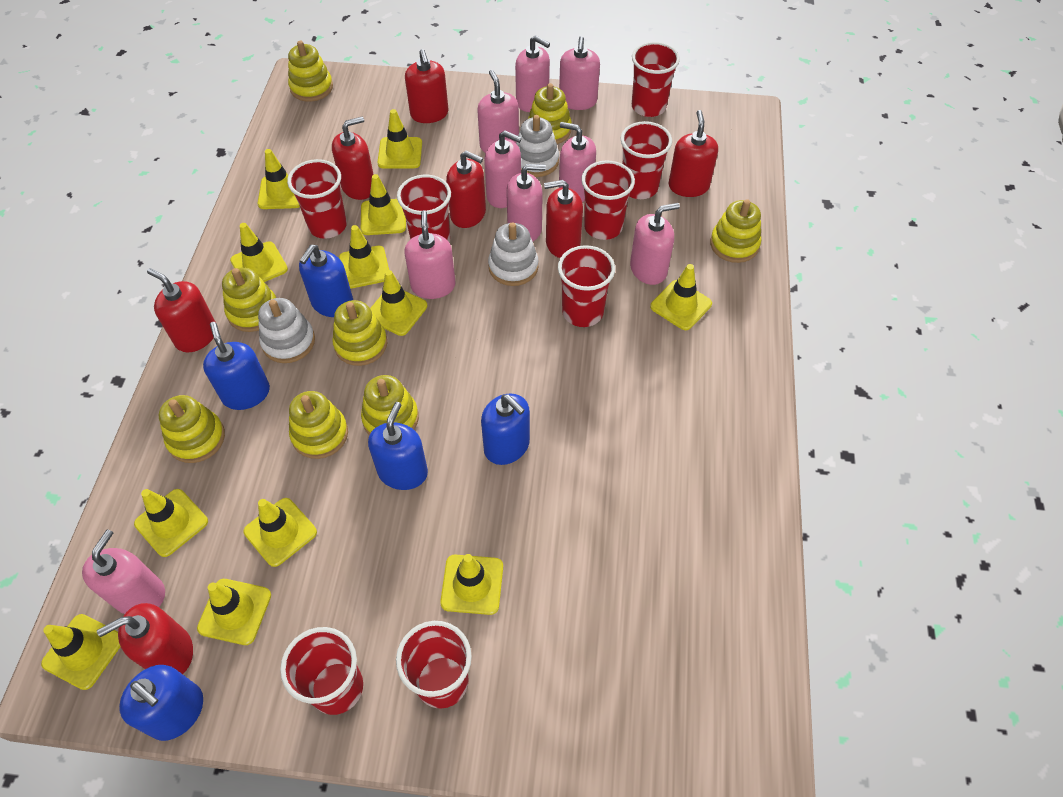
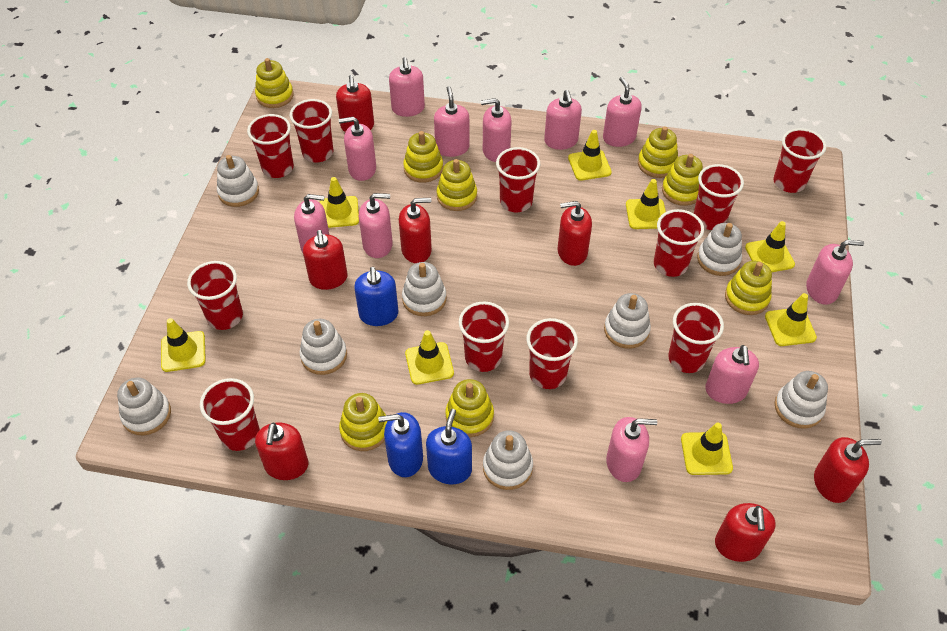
blue soap dispenser: 5 -> 3
pink soap dispenser: 9 -> 11
red cup: 8 -> 11
white stacking toy: 3 -> 8
yellow traffic cone: 12 -> 8

